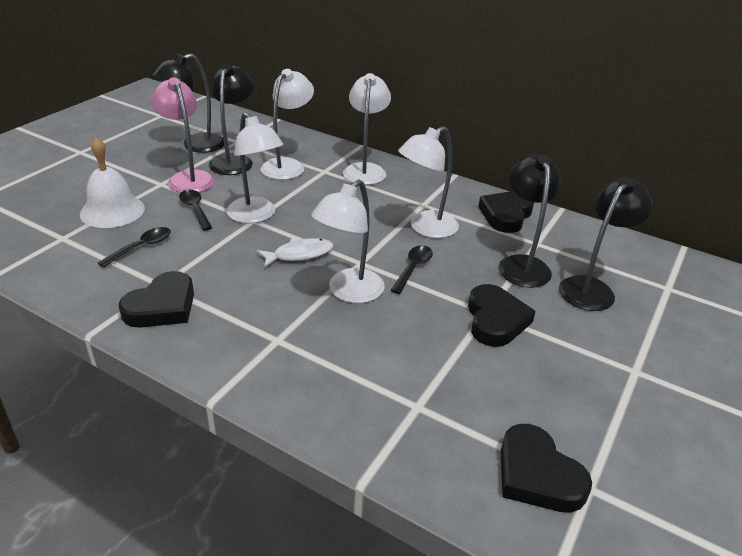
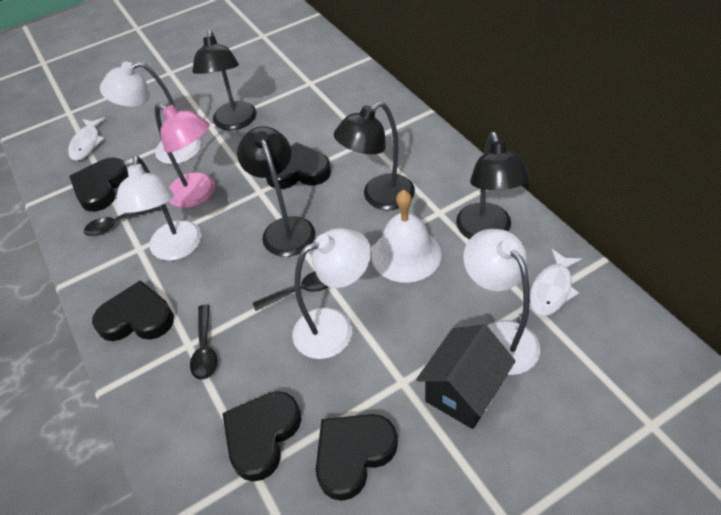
black heart: 4 -> 5
black house: 0 -> 1
white fish: 1 -> 2
white lamp: 5 -> 4

